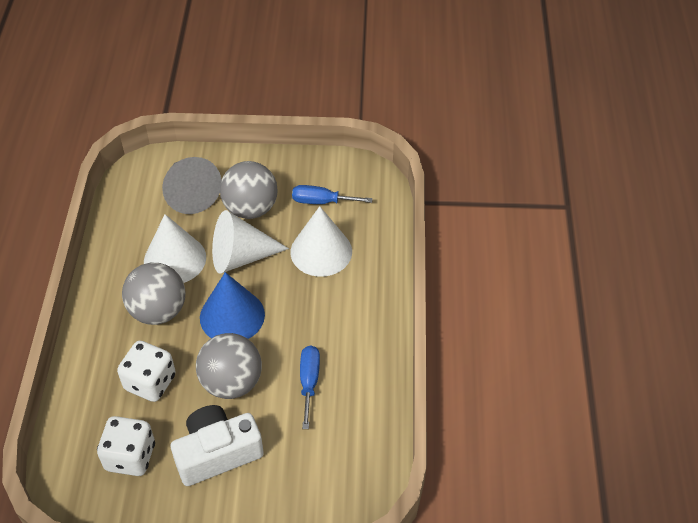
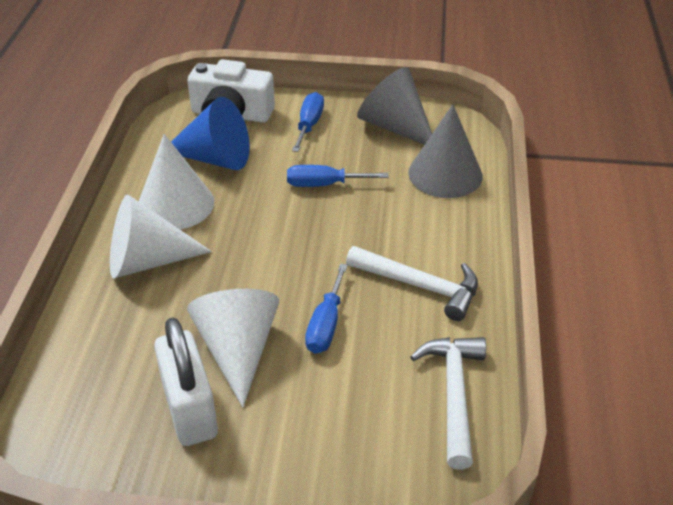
blue screwdriver: 2 -> 3
grey ball: 3 -> 0
grey cone: 1 -> 2
white dice: 2 -> 0
white hammer: 0 -> 2
white padlock: 0 -> 1

